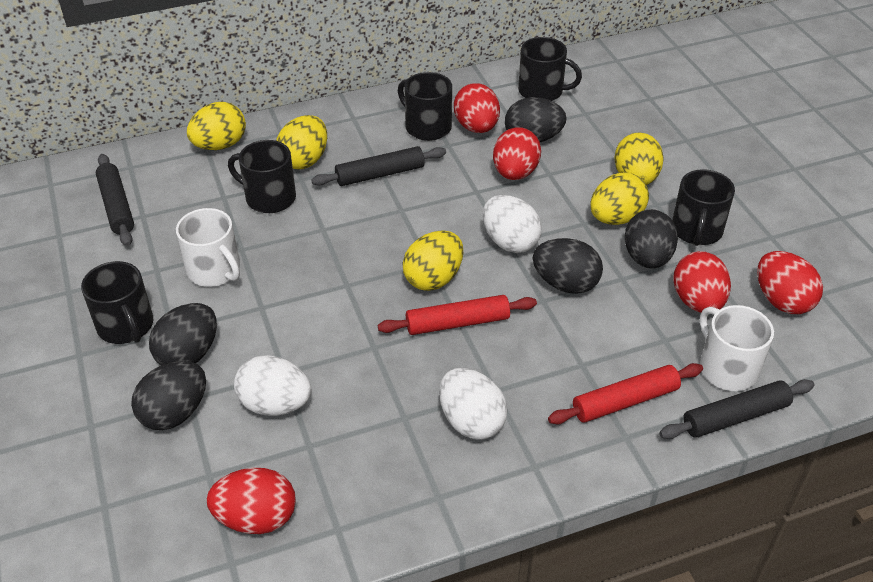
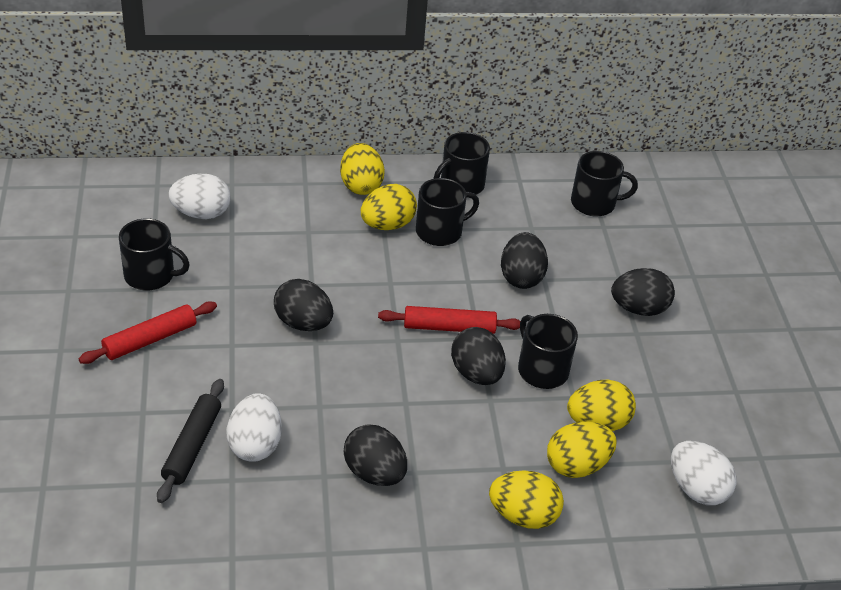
black rolling pin: 3 -> 1
red egg: 5 -> 0
white mug: 2 -> 0

